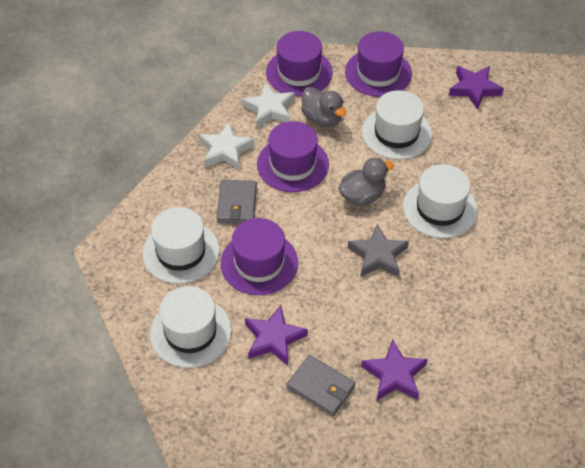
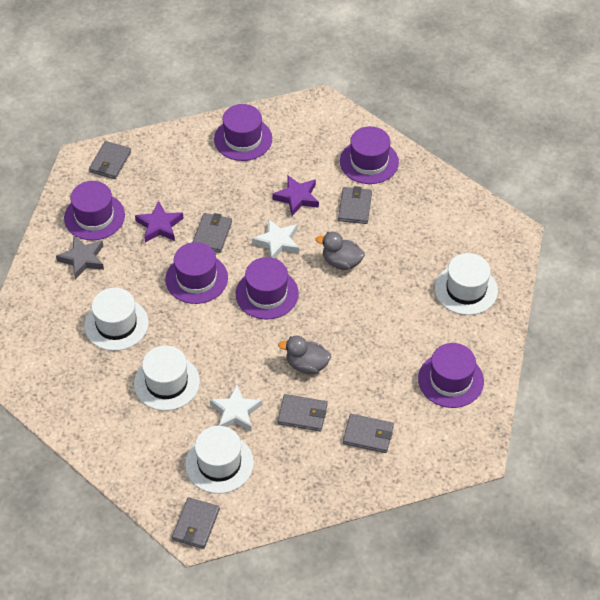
grey wallet: 2 -> 6
purple hat: 4 -> 6
purple star: 3 -> 2

